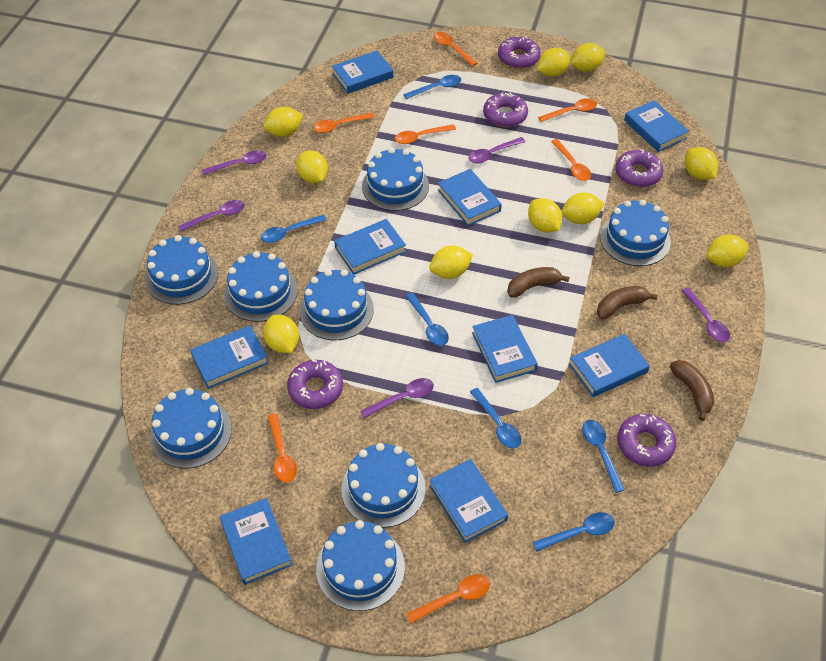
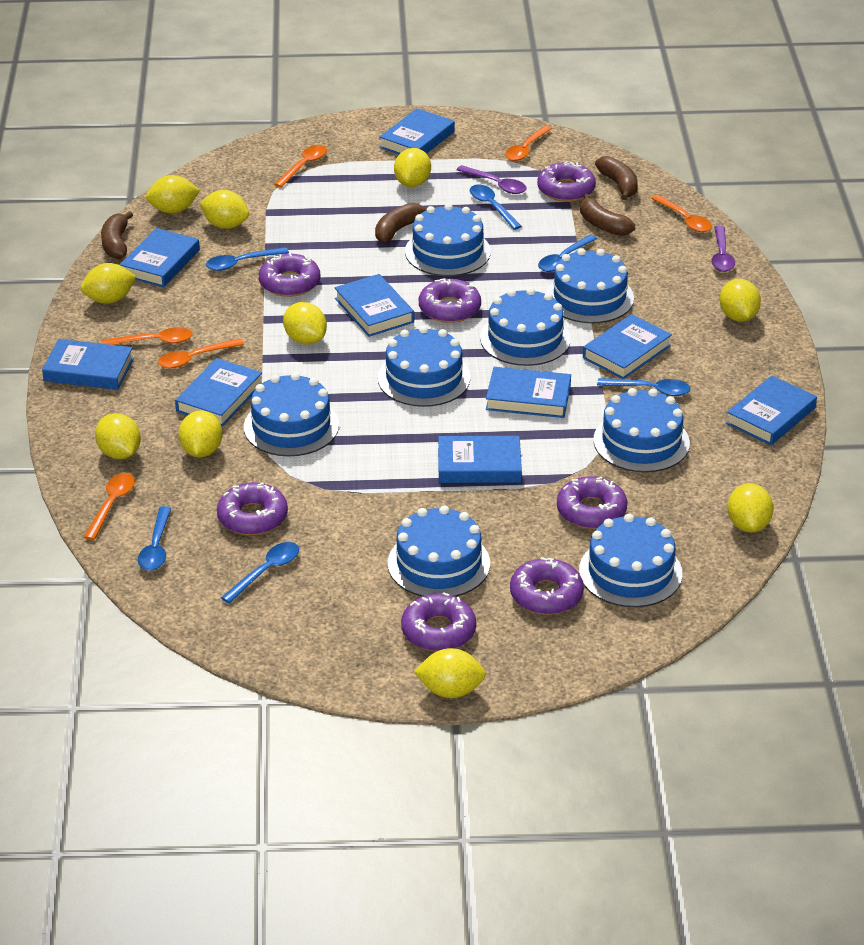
brown banana: 3 -> 4
orange spoon: 7 -> 6
purple donut: 5 -> 7
purple spoon: 5 -> 2

